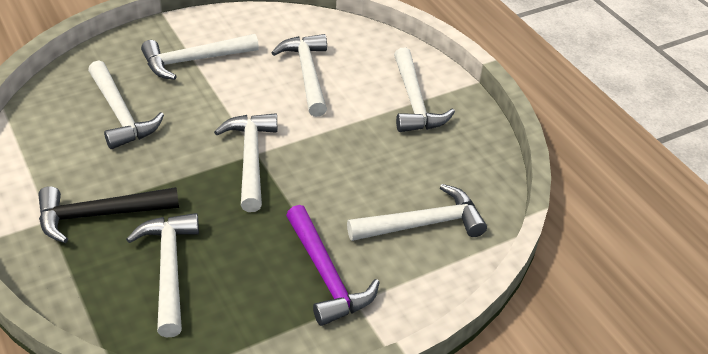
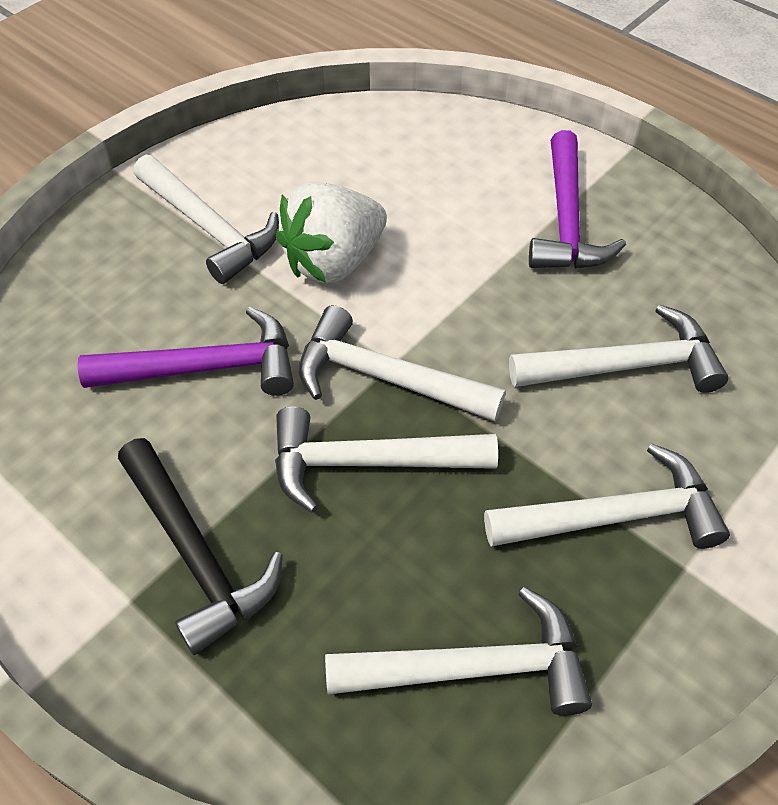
purple hammer: 1 -> 2
white hammer: 7 -> 6
white strawberry: 0 -> 1

